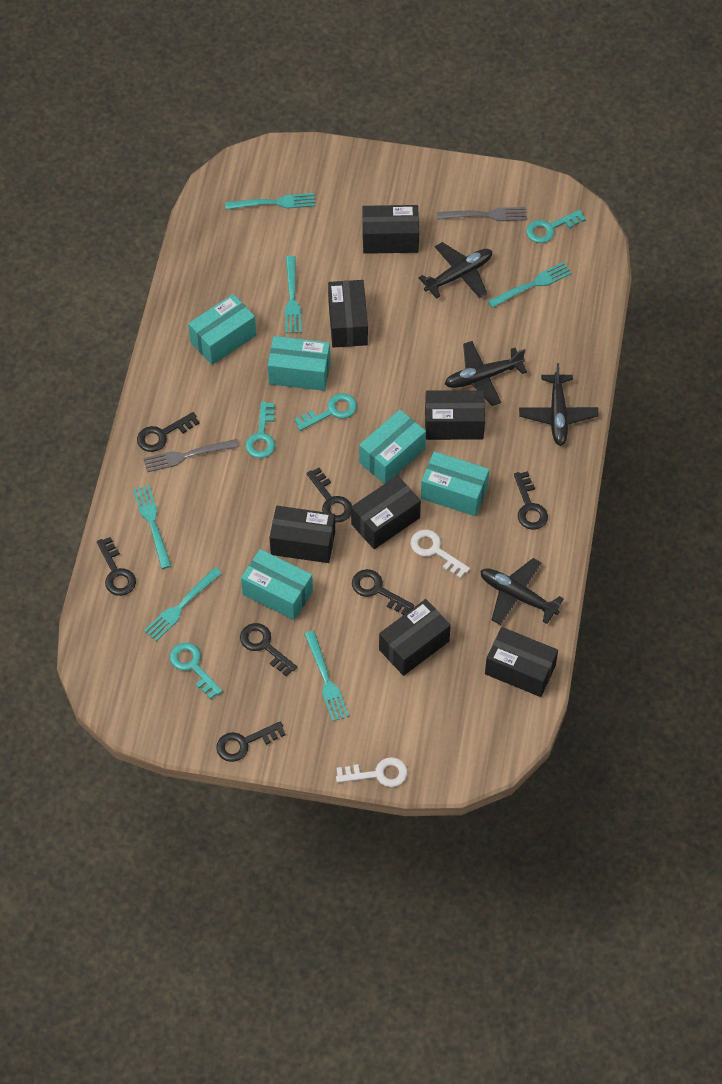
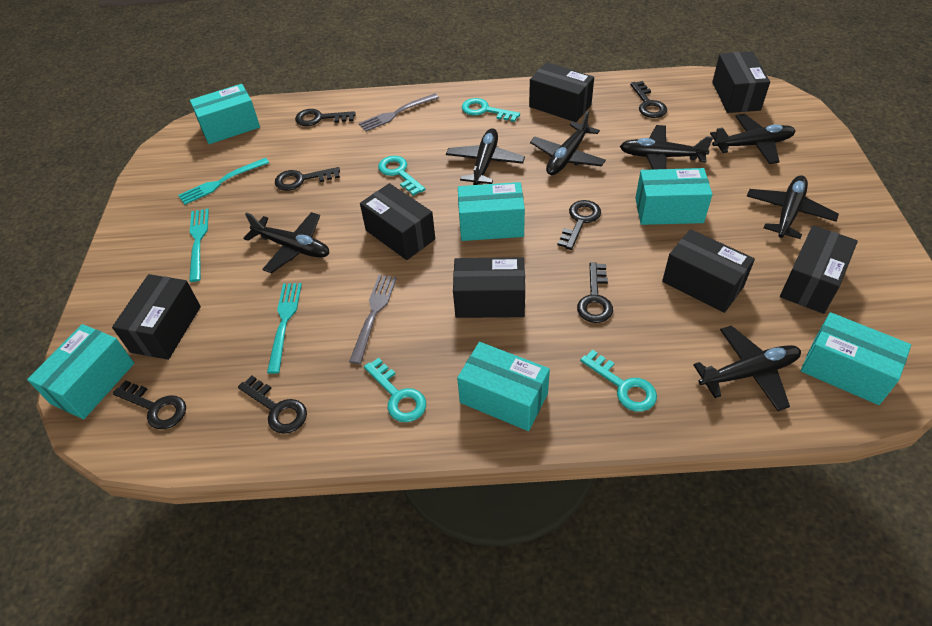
black plane: 4 -> 7
turquoise box: 5 -> 6
turquoise fork: 6 -> 3
white key: 2 -> 0

